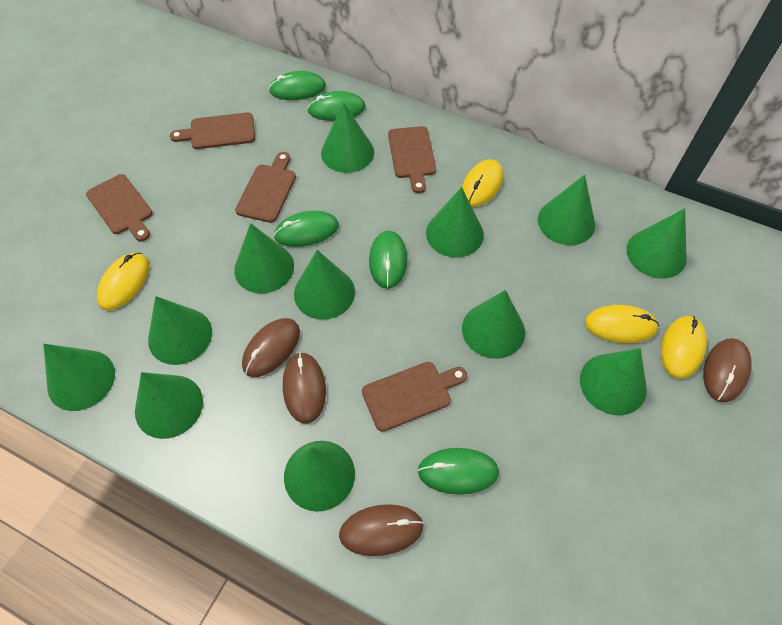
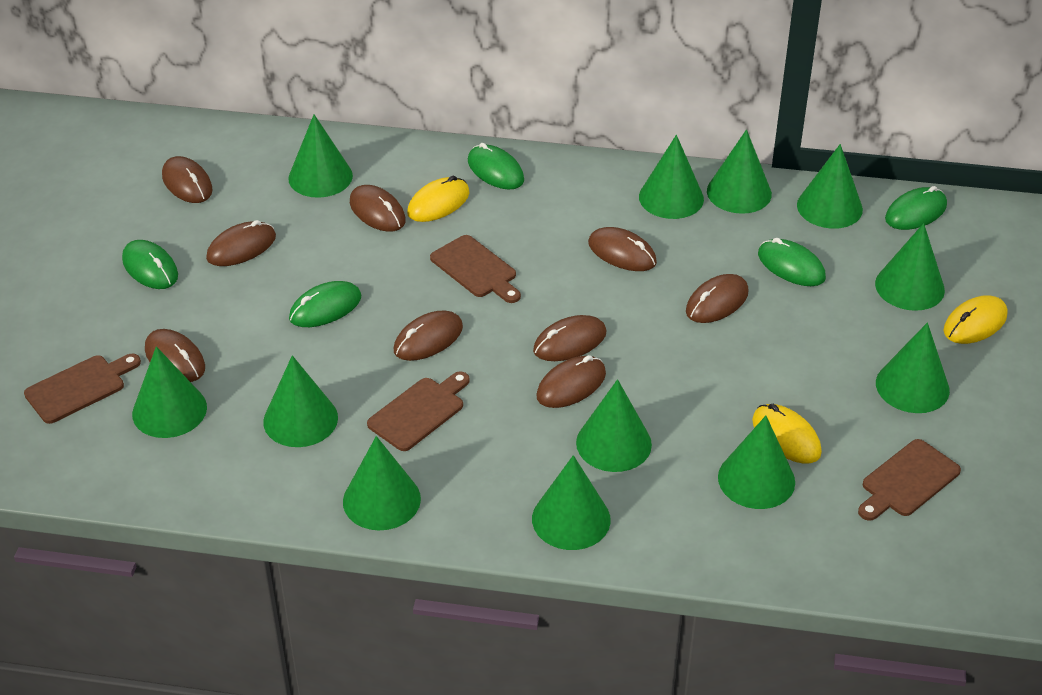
brown cutting board: 5 -> 4
brown mouse: 4 -> 9
yellow mouse: 4 -> 3

